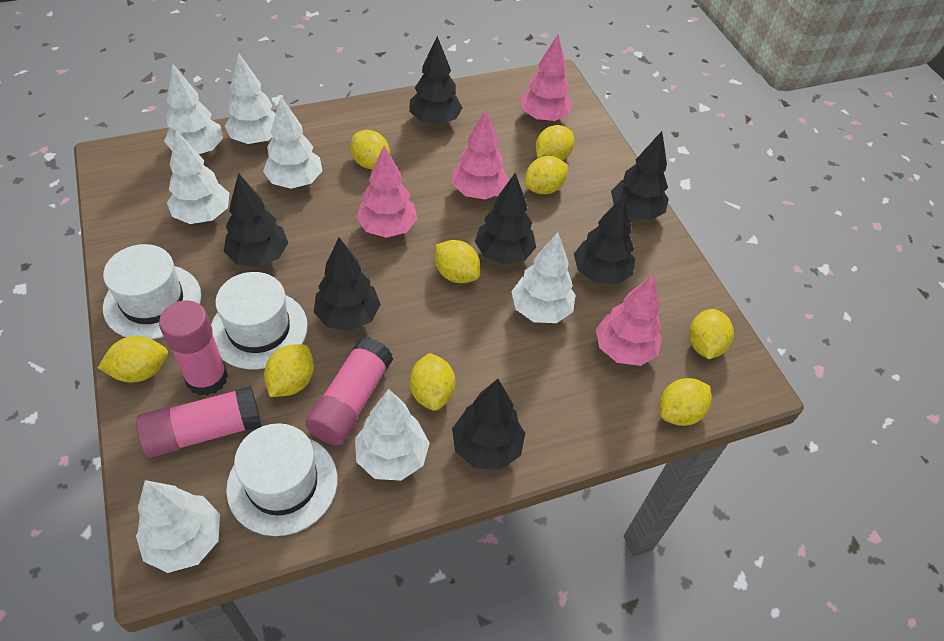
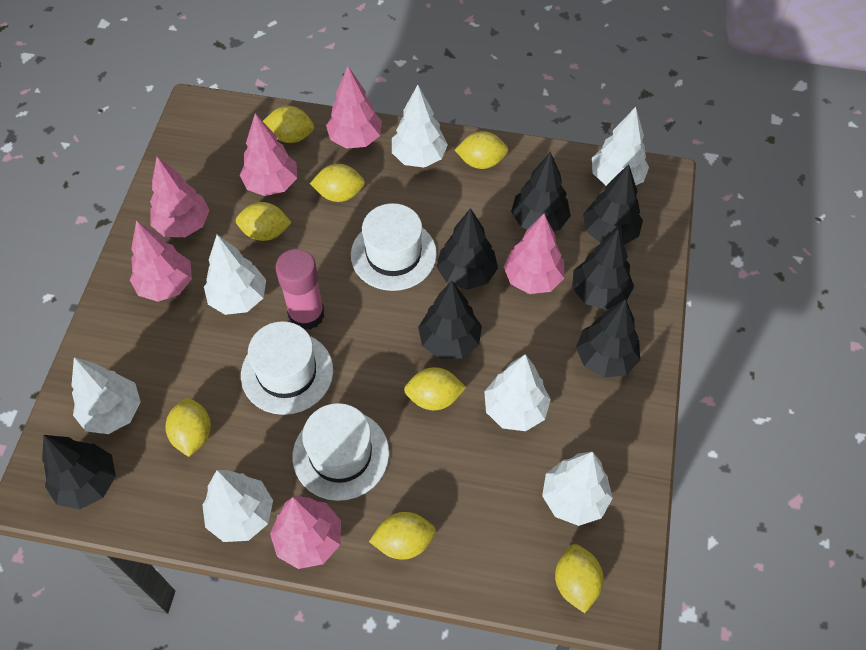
pink glue stick: 3 -> 1
pink tree: 4 -> 6
yellow lemon: 9 -> 8

